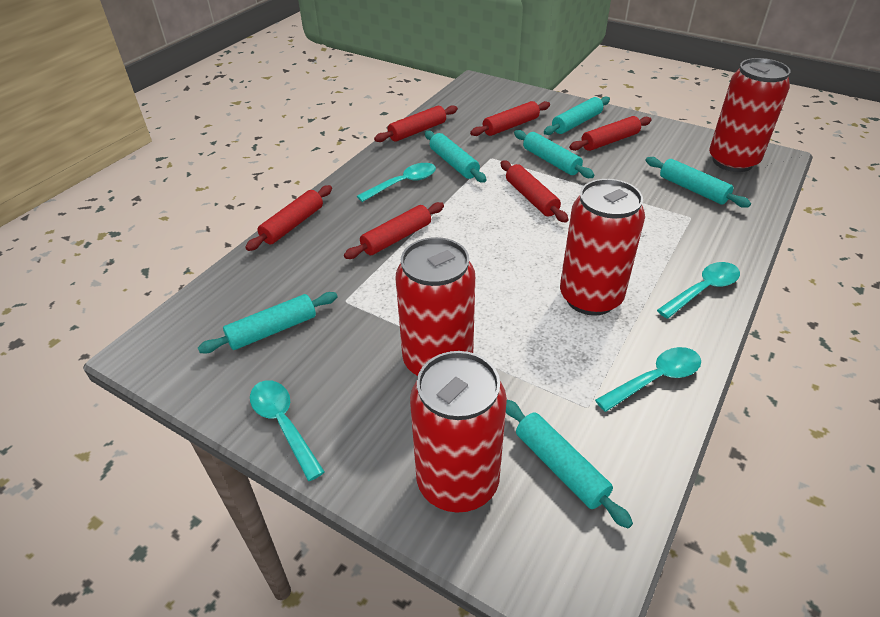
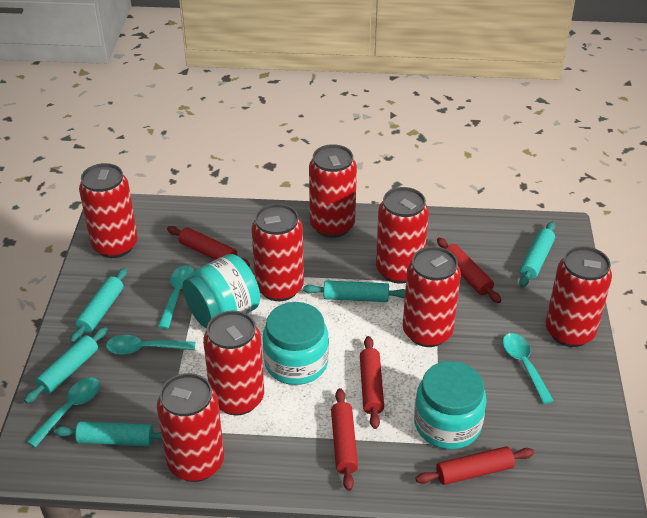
red can: 4 -> 8
red rolling pin: 6 -> 5
turquoise jar: 0 -> 3
turquoise rolling pin: 6 -> 5

